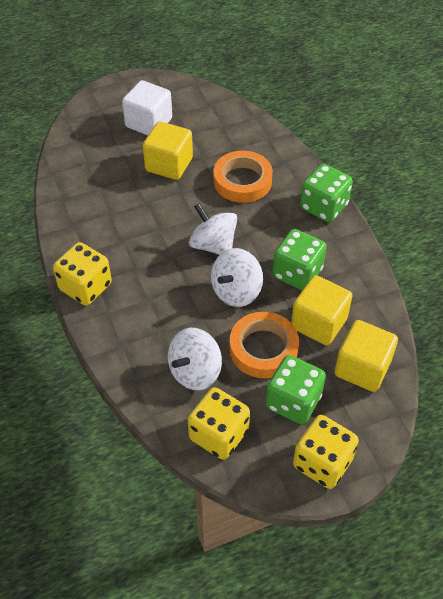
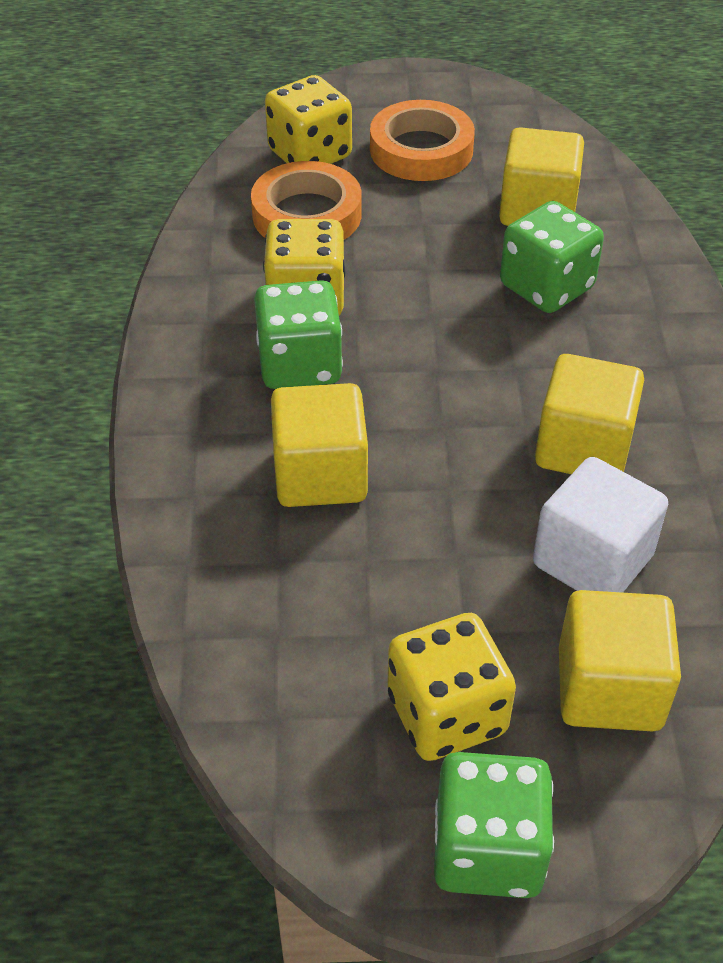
white spinning top: 3 -> 0
yellow cube: 3 -> 4

